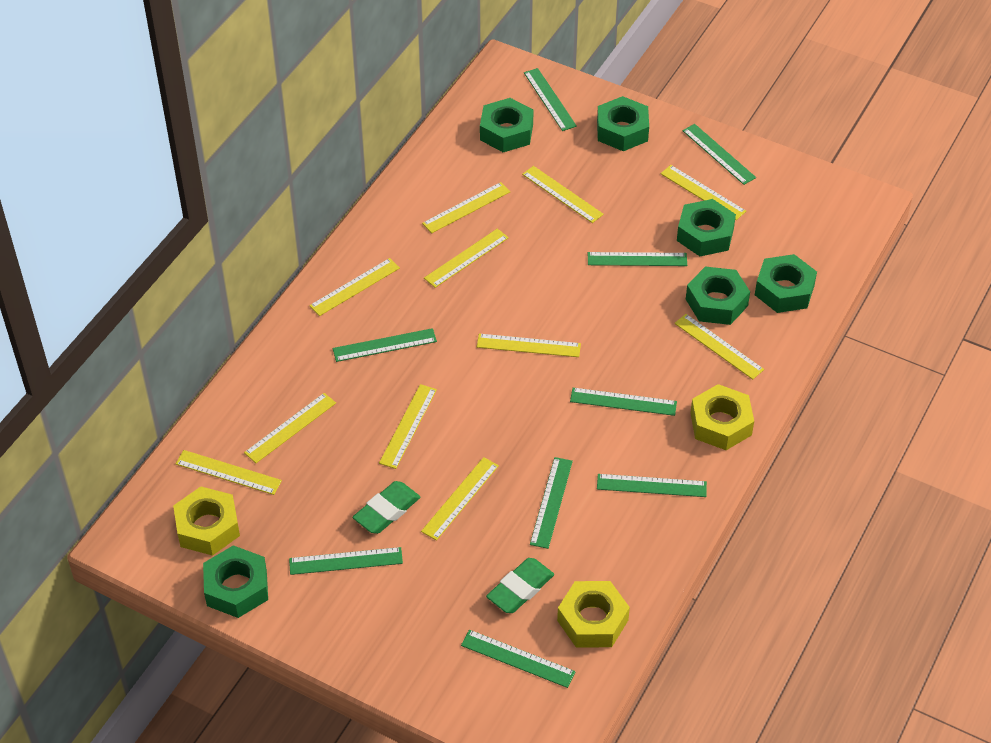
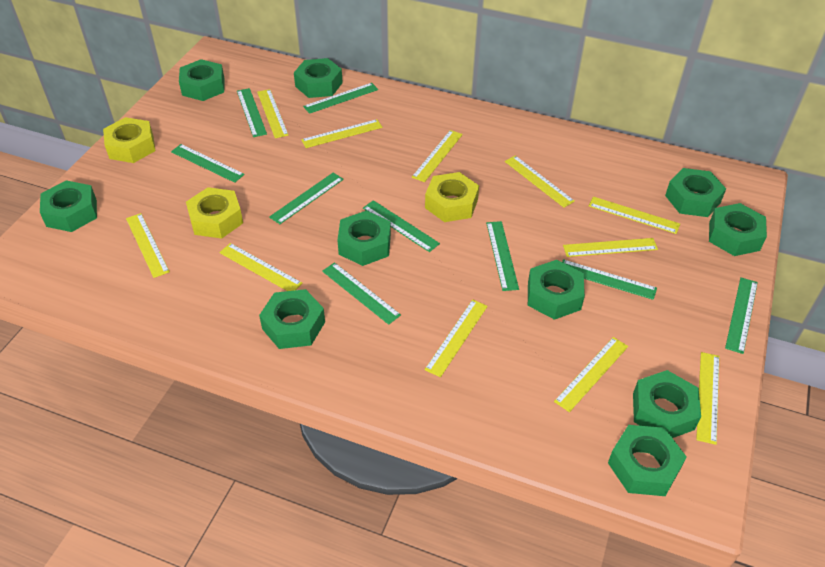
green eraser: 2 -> 0
green nut: 6 -> 10

